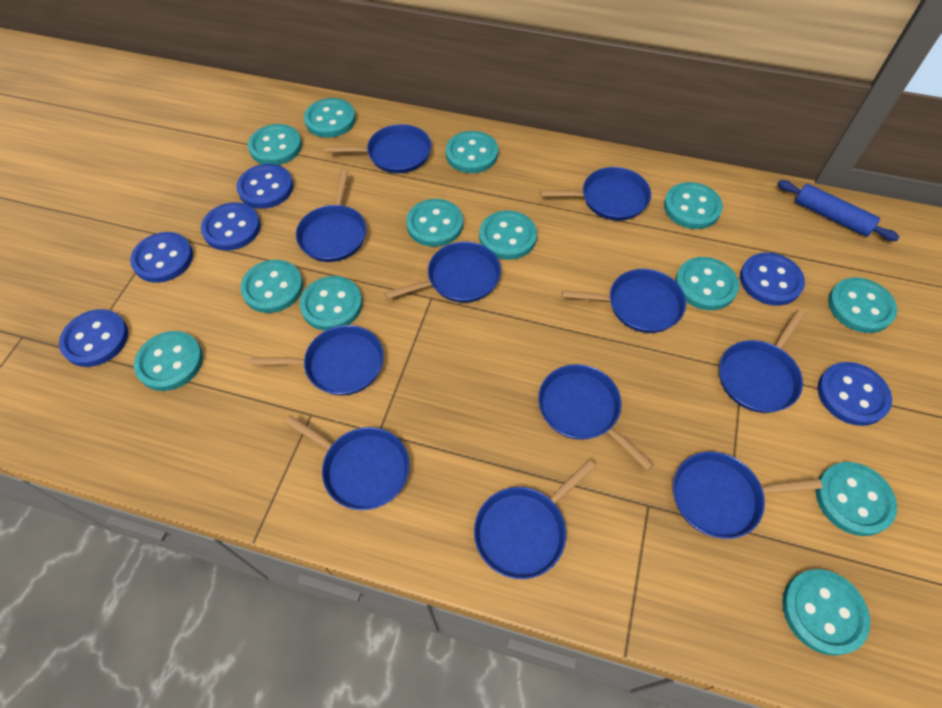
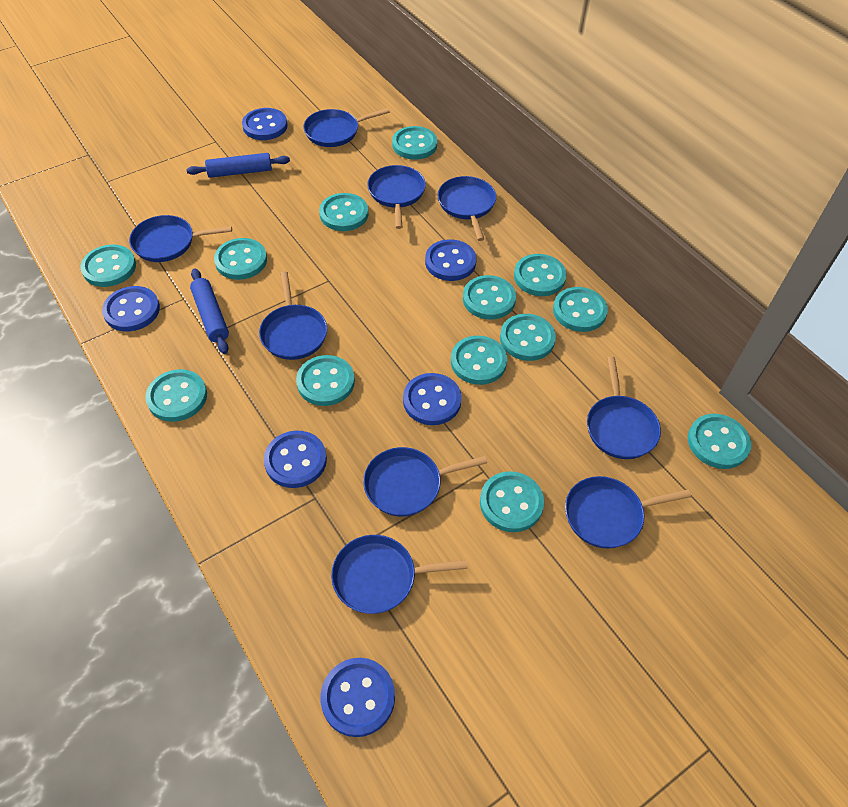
blue pan: 11 -> 9
blue rolling pin: 1 -> 2

